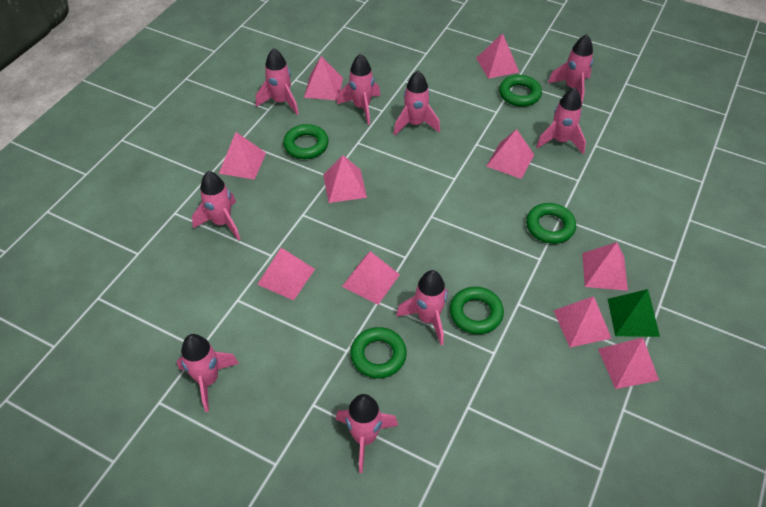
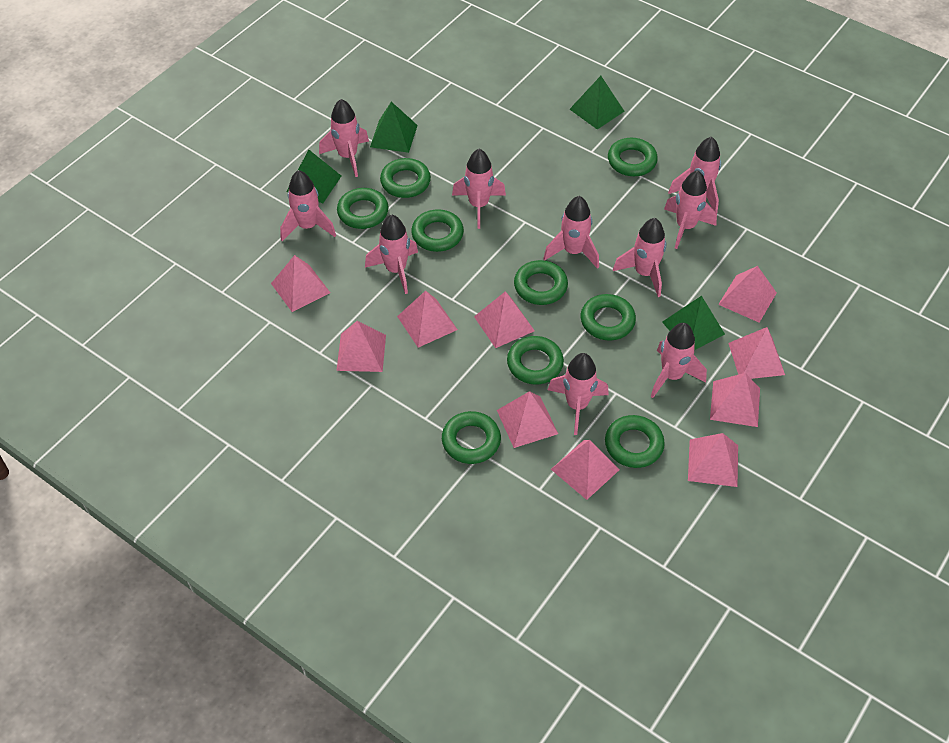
green pyramid: 1 -> 4
green ring: 5 -> 9
pink rocket: 9 -> 10

